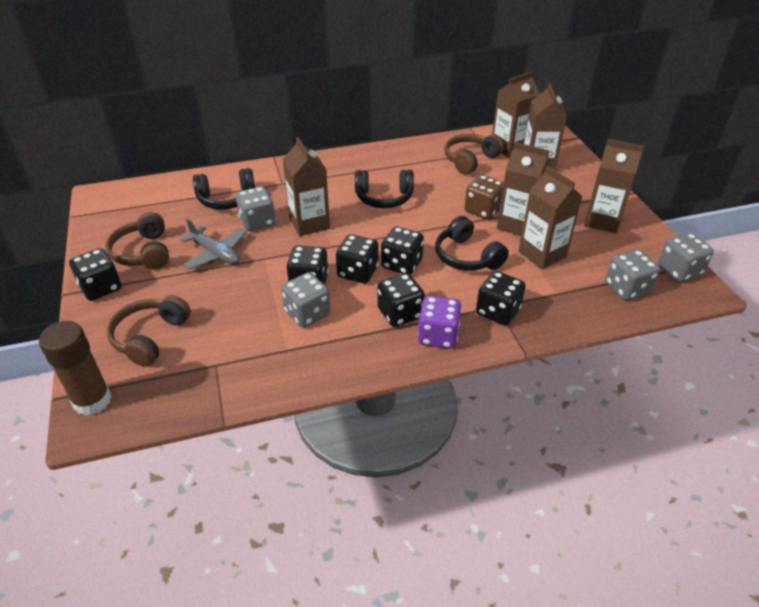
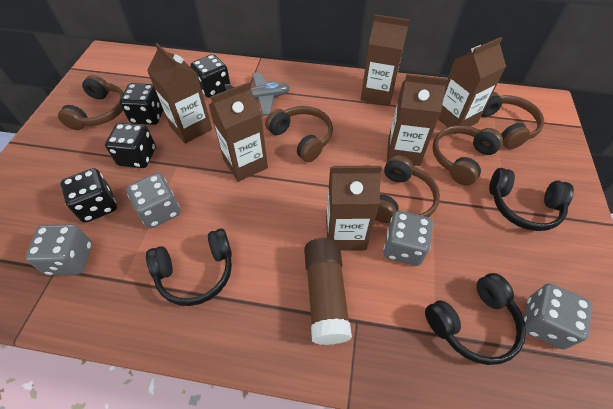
black dice: 6 -> 4
brown dice: 1 -> 0
brown headphones: 3 -> 5
purple dice: 1 -> 0

